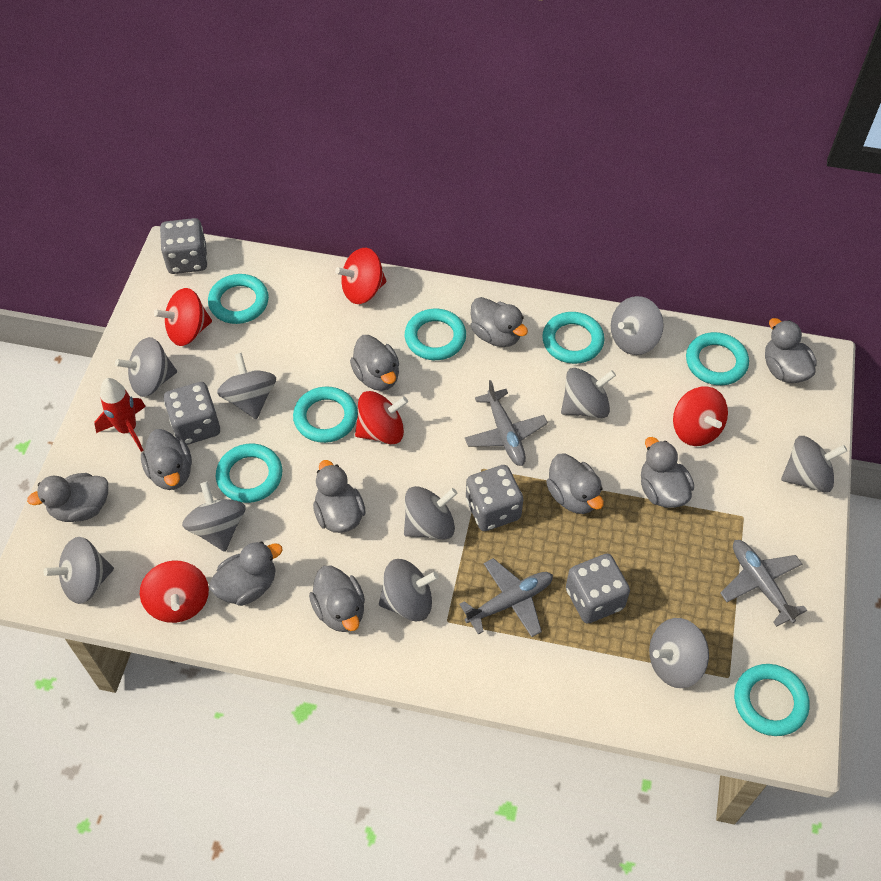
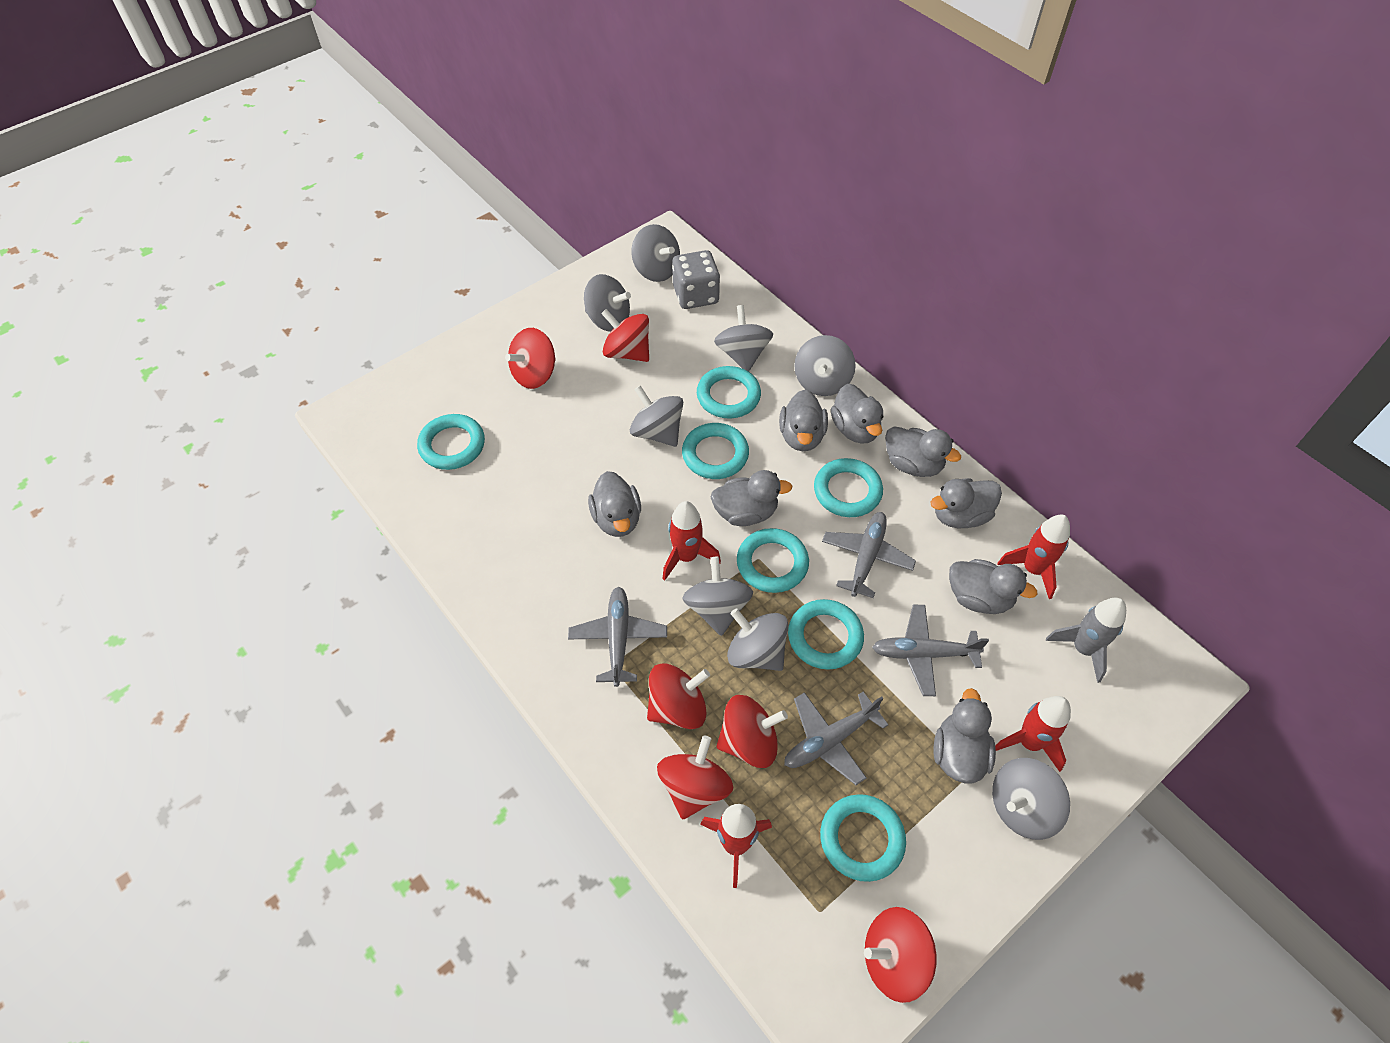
grey dice: 4 -> 1
grey duck: 10 -> 8
grey plane: 3 -> 4
grey rocket: 0 -> 1
grey spinning top: 10 -> 8
red rocket: 1 -> 4
red spinning top: 5 -> 6

